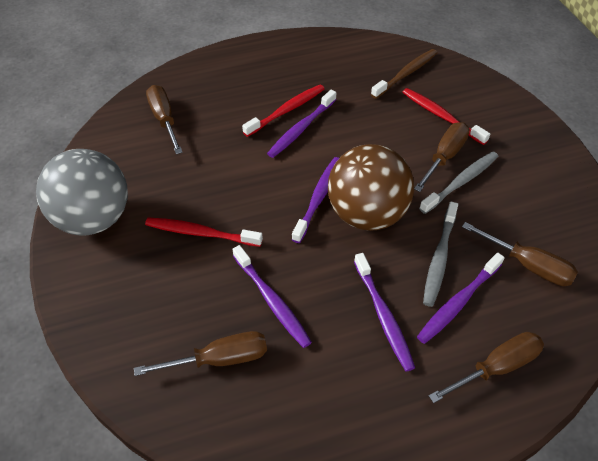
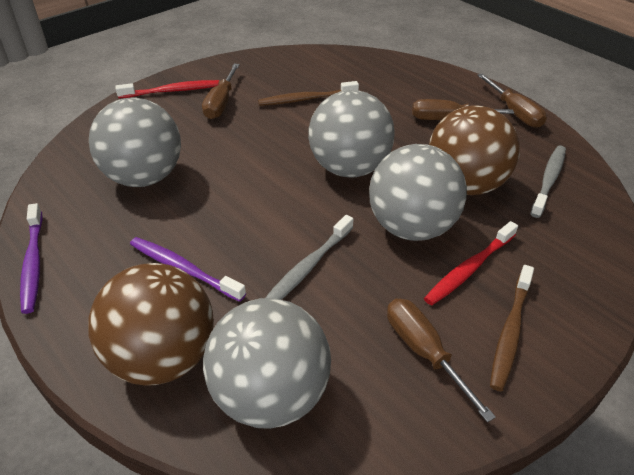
brown ball: 1 -> 2
brown screwdriver: 5 -> 4
brown toothbrush: 1 -> 2
grey ball: 1 -> 4
purple toothbrush: 5 -> 2
red toothbrush: 3 -> 2

